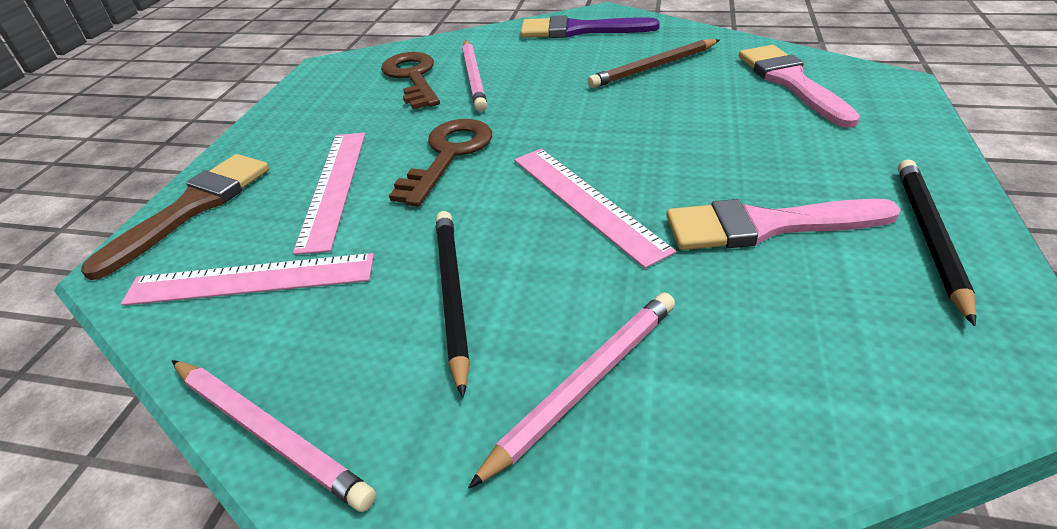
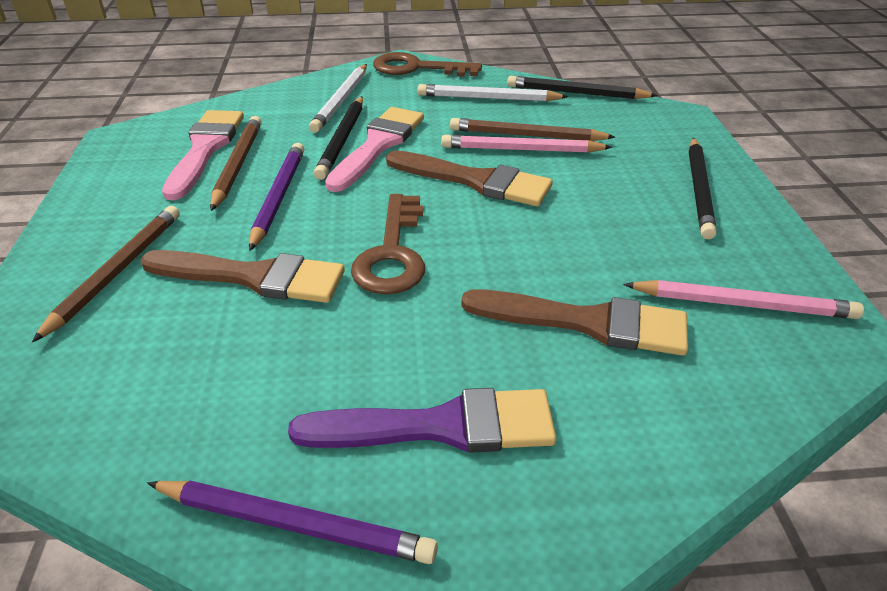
black pencil: 2 -> 3
brown brush: 1 -> 3
brown pencil: 1 -> 3
pink pencil: 3 -> 2
pink ruler: 3 -> 0
purple pencil: 0 -> 2
white pencil: 0 -> 2

